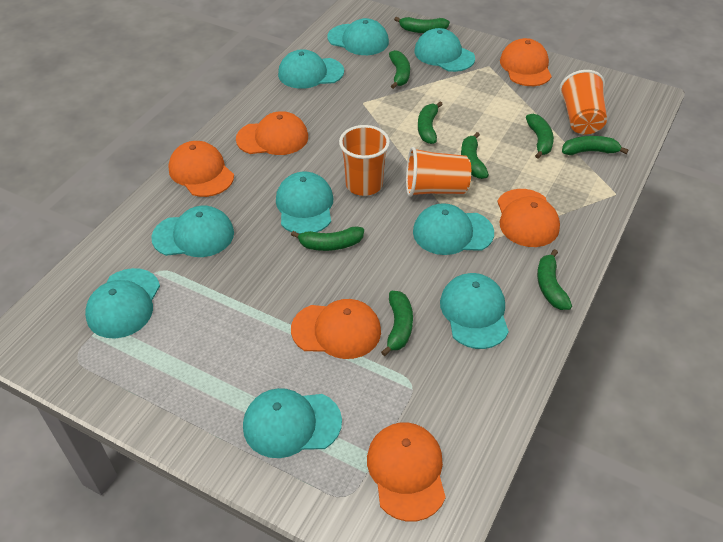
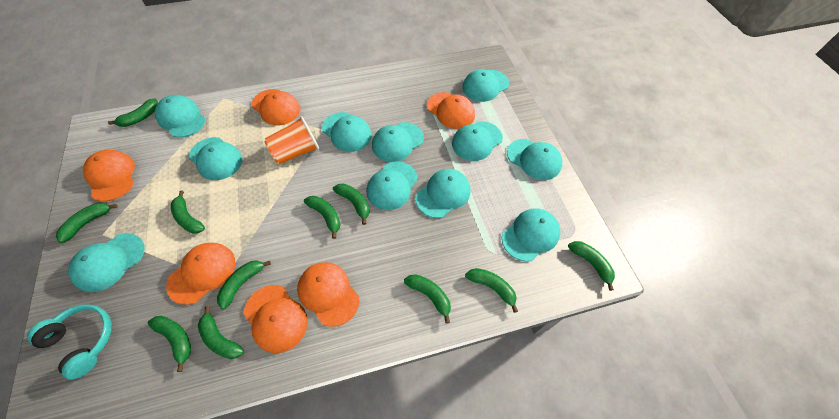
green banana: 9 -> 11
orange cup: 3 -> 1
turquoise cap: 9 -> 11
turquoise headphones: 0 -> 1

